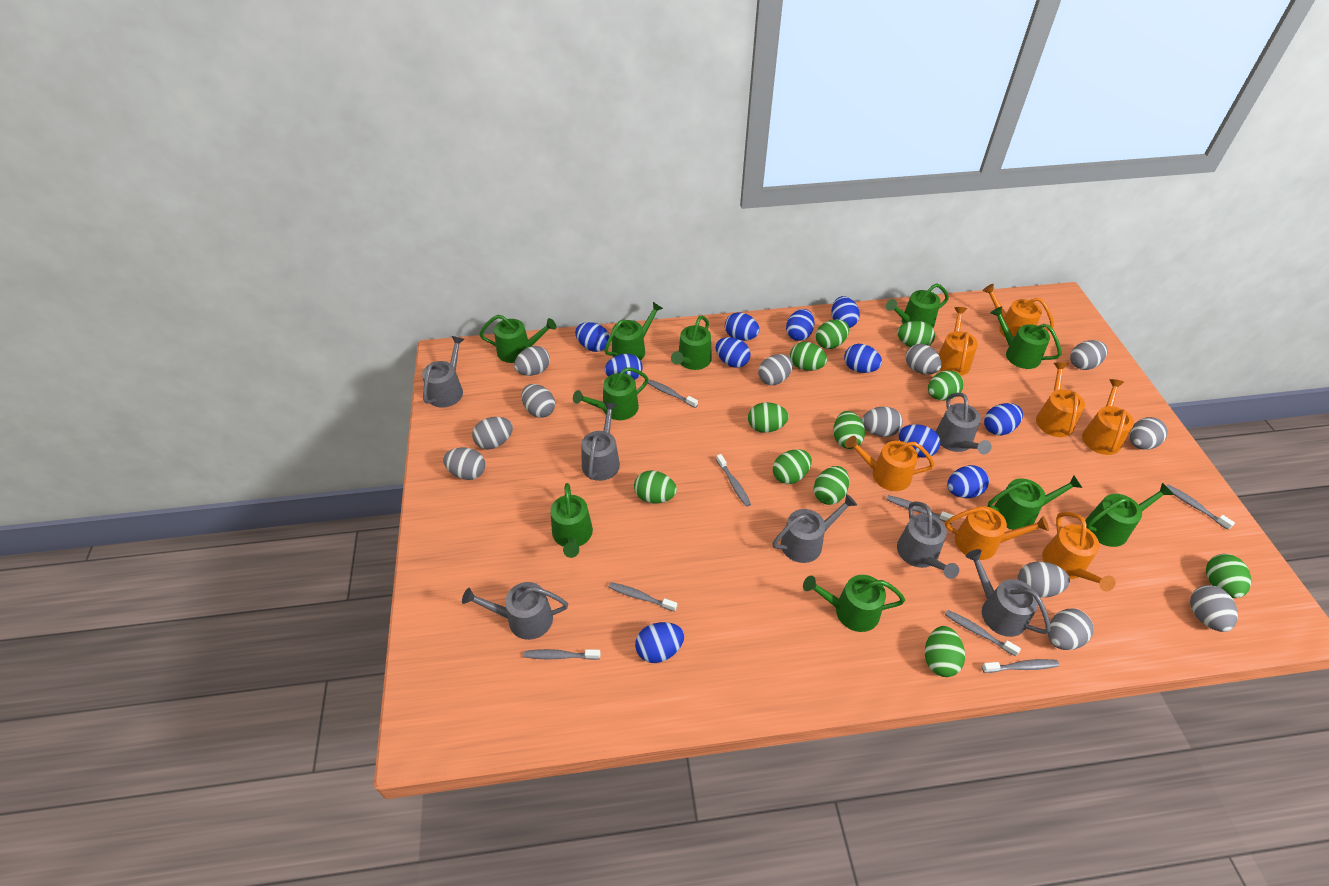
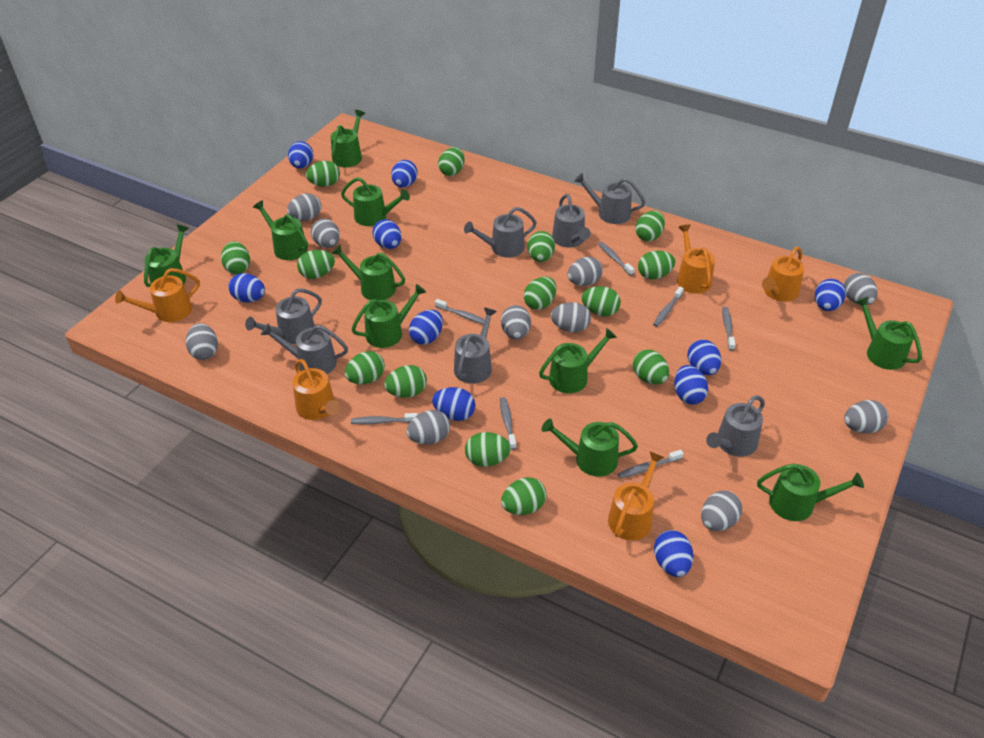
blue egg: 11 -> 10
green egg: 11 -> 14
grey egg: 12 -> 10
grey toothbrush: 8 -> 7
orange watering can: 7 -> 5

